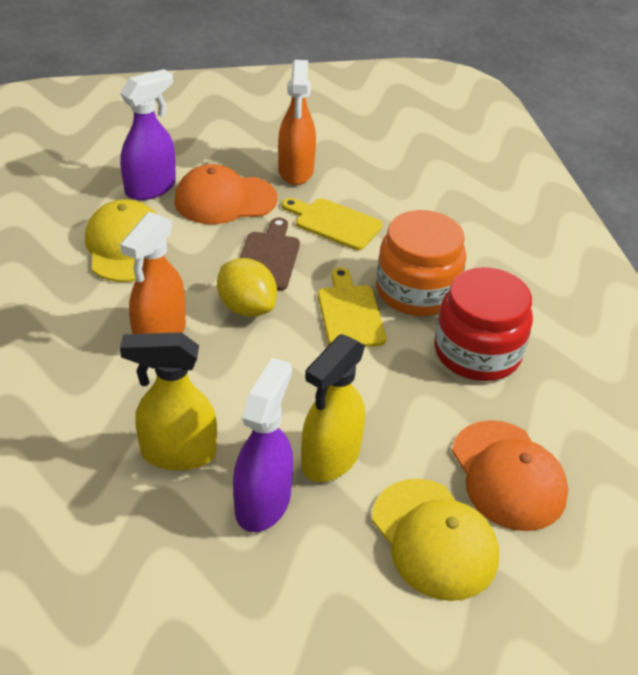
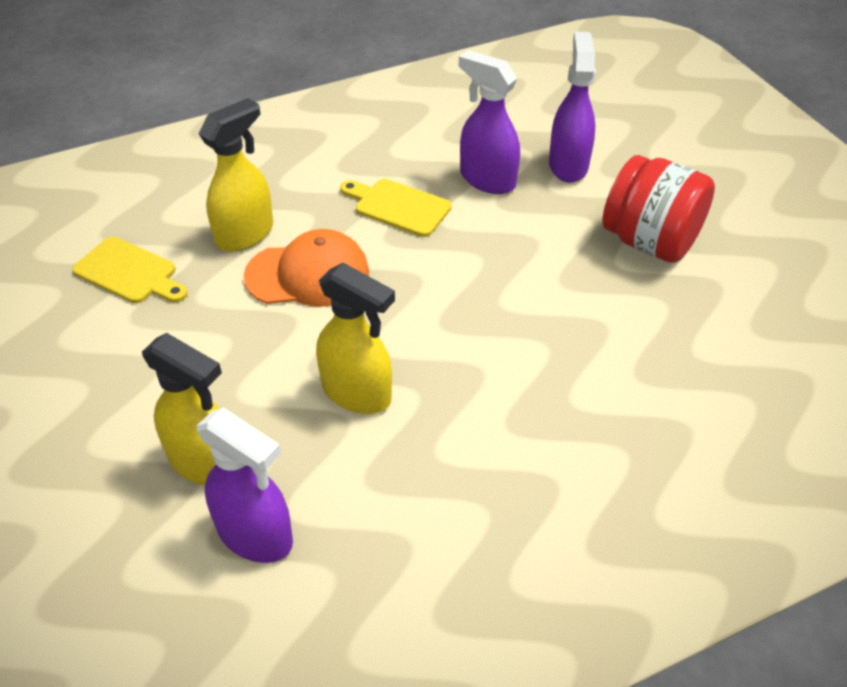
brown cutting board: 1 -> 0
orange cap: 2 -> 1
orange jar: 1 -> 0
orange spray bottle: 2 -> 0
purple spray bottle: 2 -> 3
yellow cap: 2 -> 0
yellow lemon: 1 -> 0
yellow spray bottle: 2 -> 3

